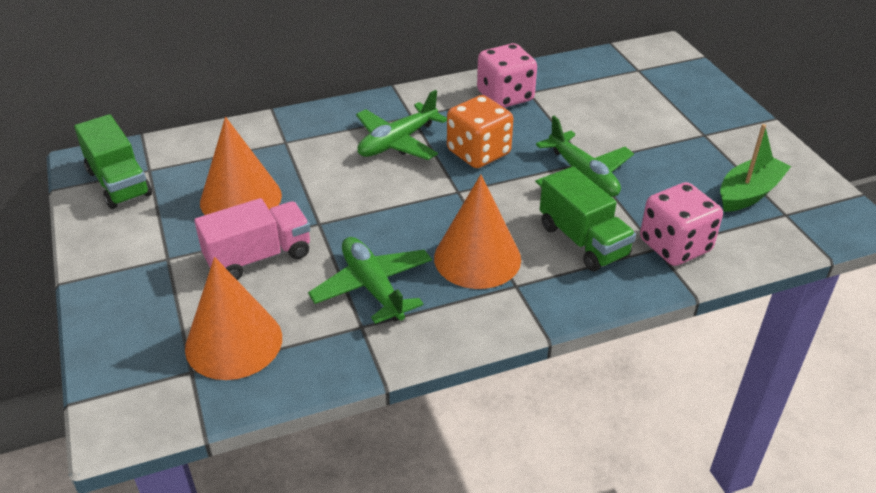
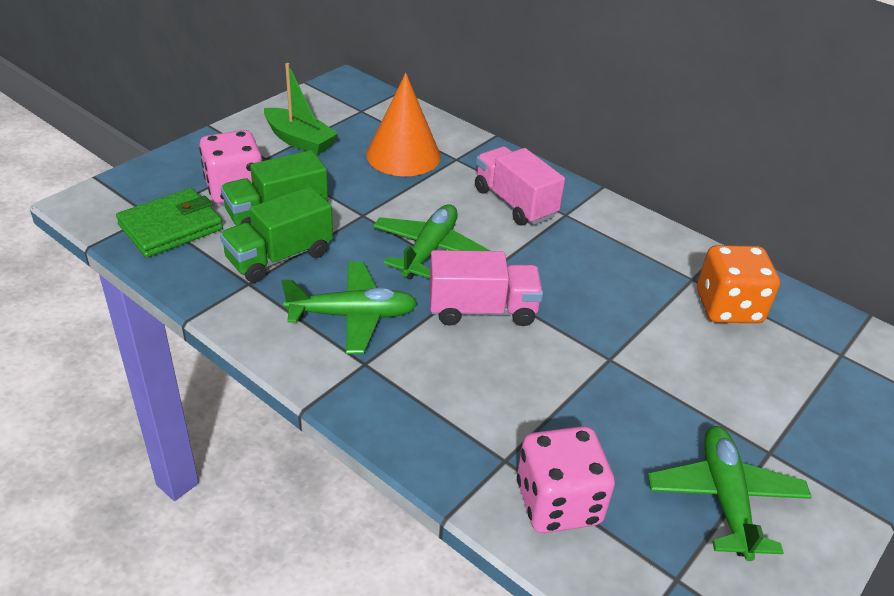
green wallet: 0 -> 1
orange cone: 3 -> 1
pink truck: 1 -> 2

